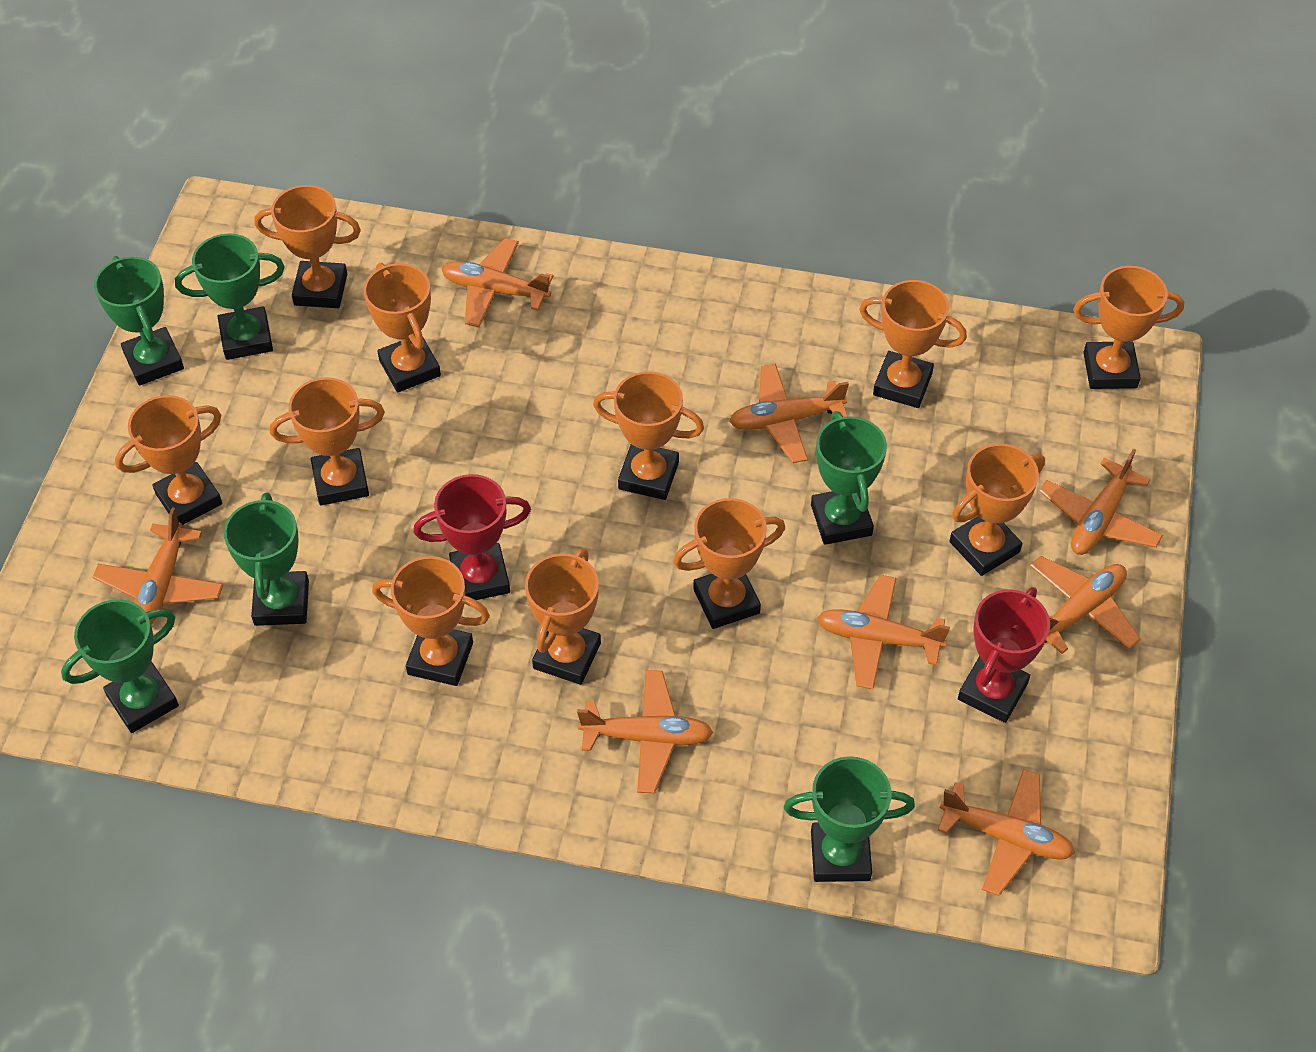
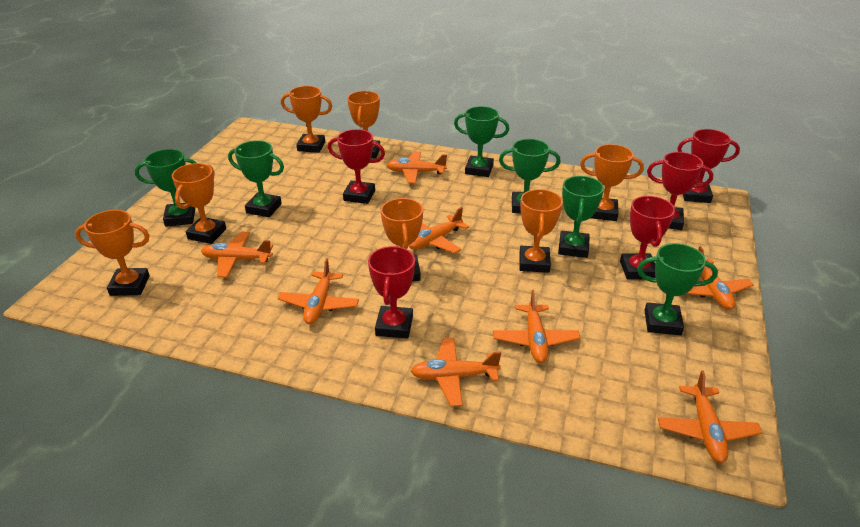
orange trophy: 11 -> 7
red trophy: 2 -> 5

